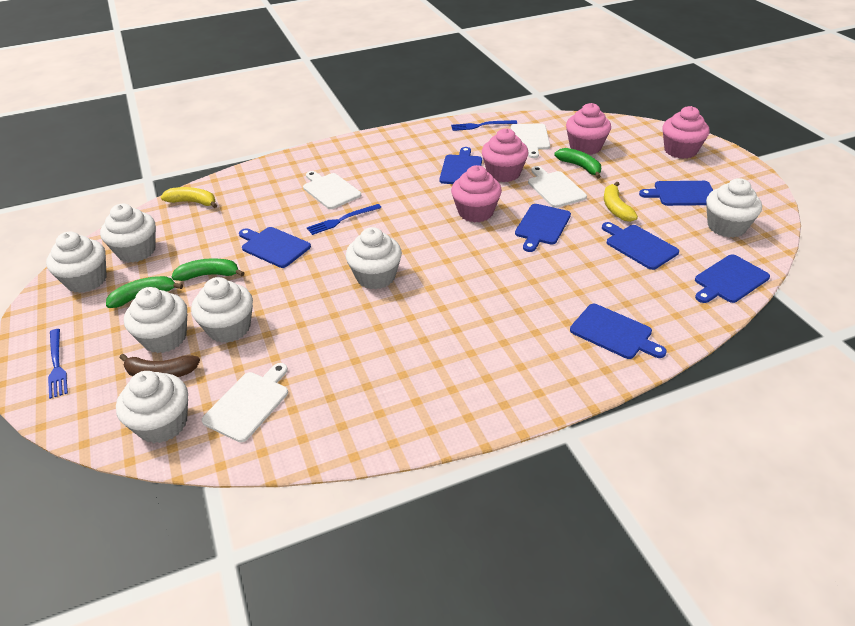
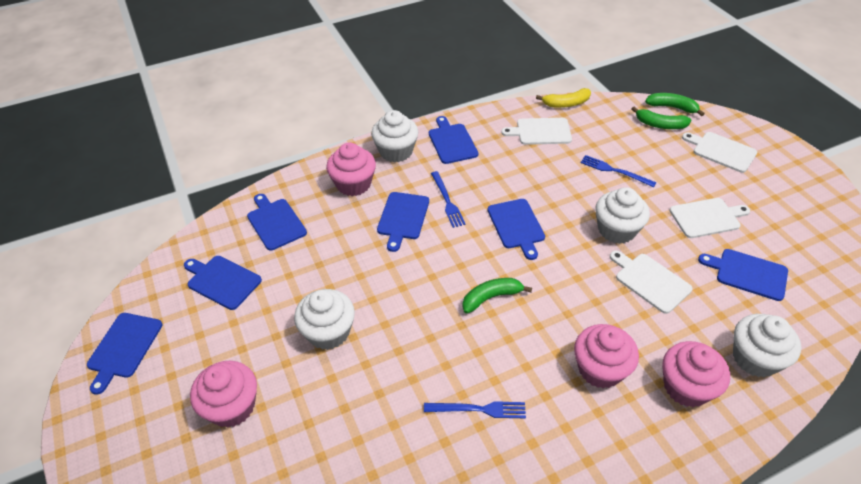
brown banana: 1 -> 0
white cupcake: 7 -> 4
yellow banana: 2 -> 1

